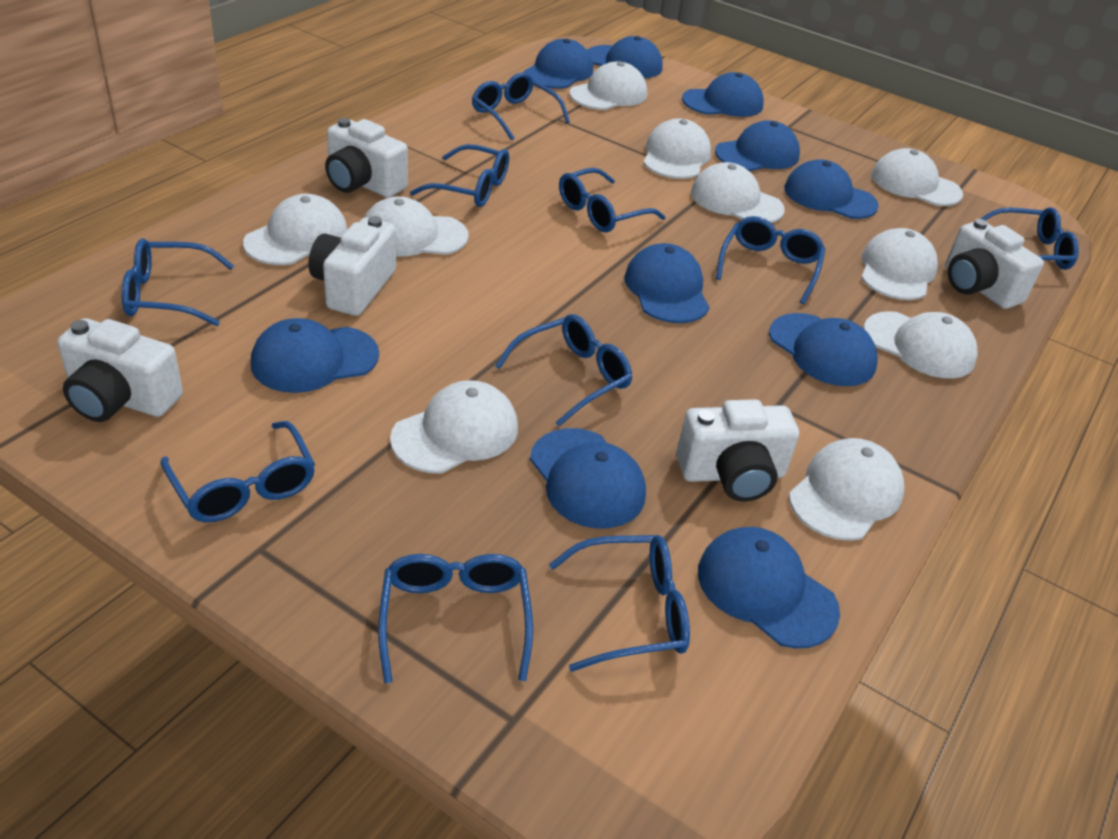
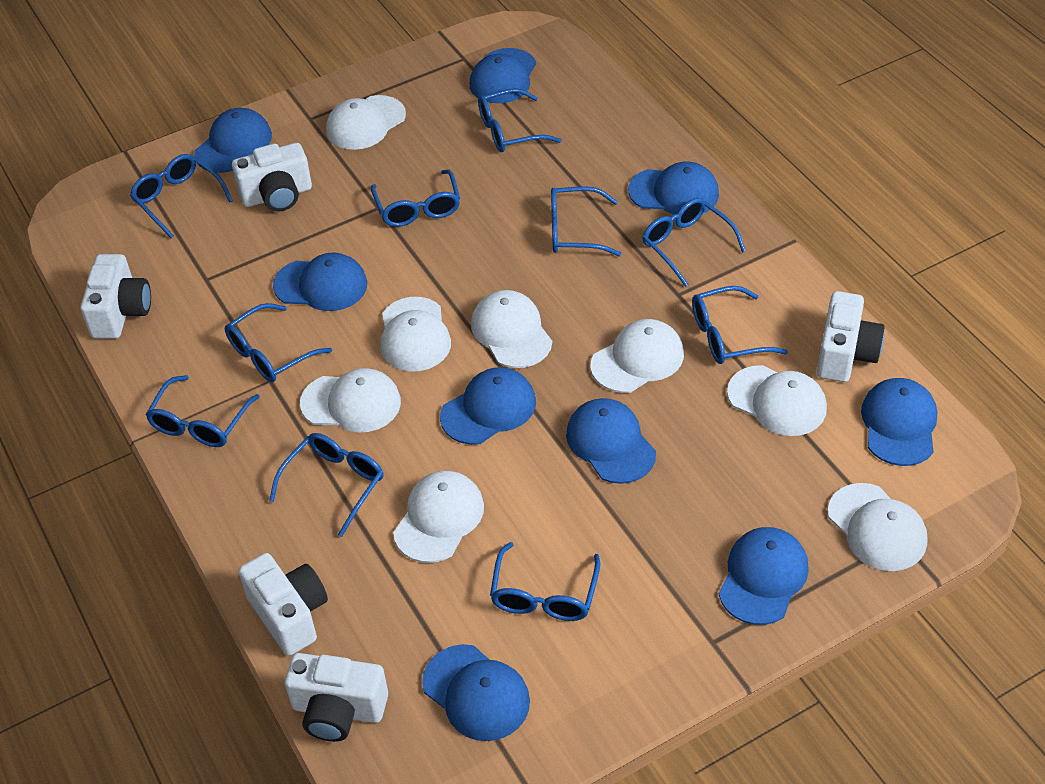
blue cap: 10 -> 9
white cap: 10 -> 8

